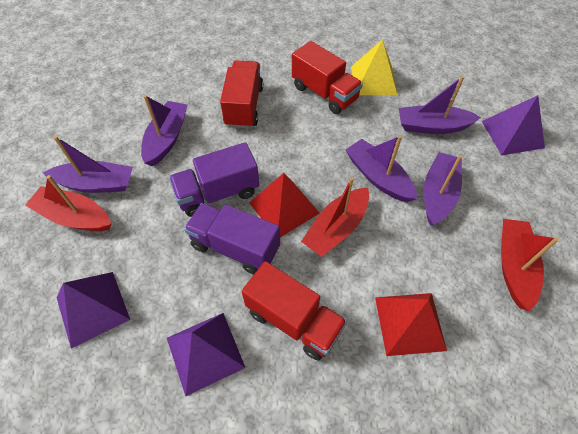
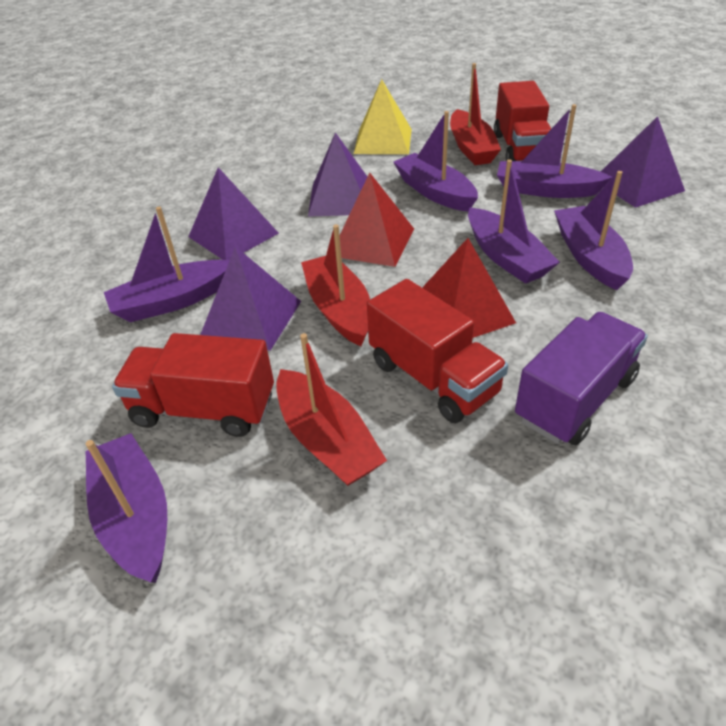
purple boat: 5 -> 6
purple pyramid: 3 -> 4
purple truck: 2 -> 1

